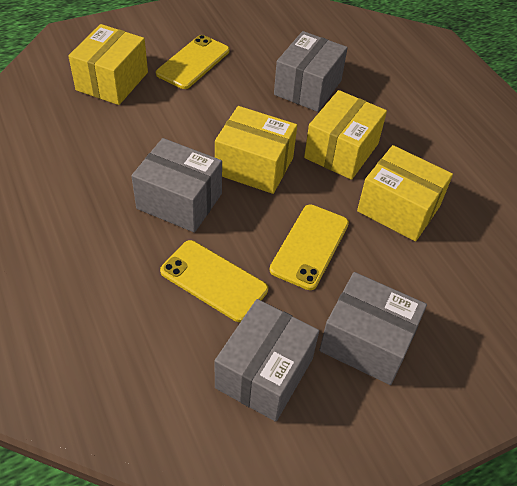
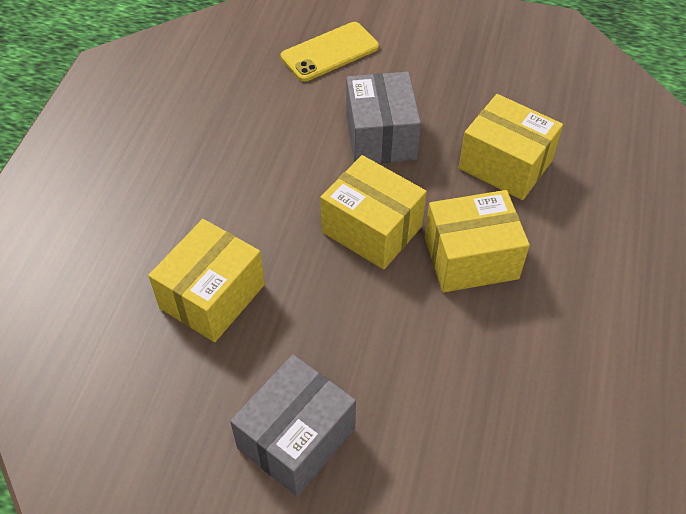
grey box: 4 -> 2
yellow phone: 3 -> 1

